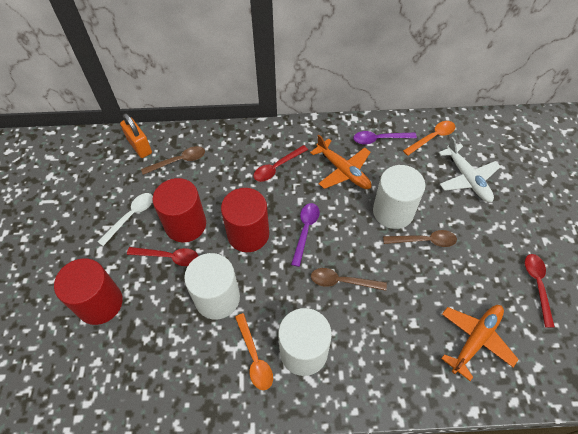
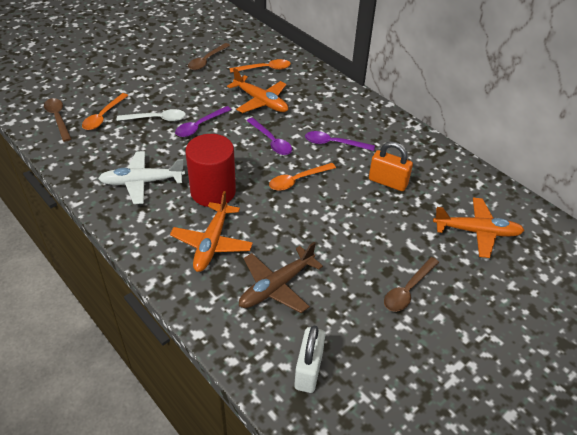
brown plane: 0 -> 1
orange plane: 2 -> 3
orange spoon: 2 -> 3
purple spoon: 2 -> 3
red cylinder: 3 -> 1
red spoon: 3 -> 0
white cylinder: 3 -> 0
white padlock: 0 -> 1

